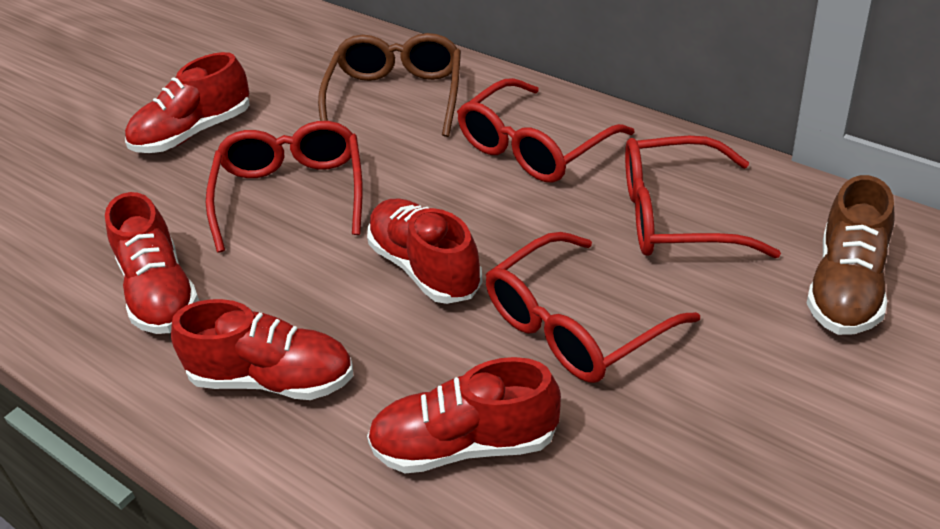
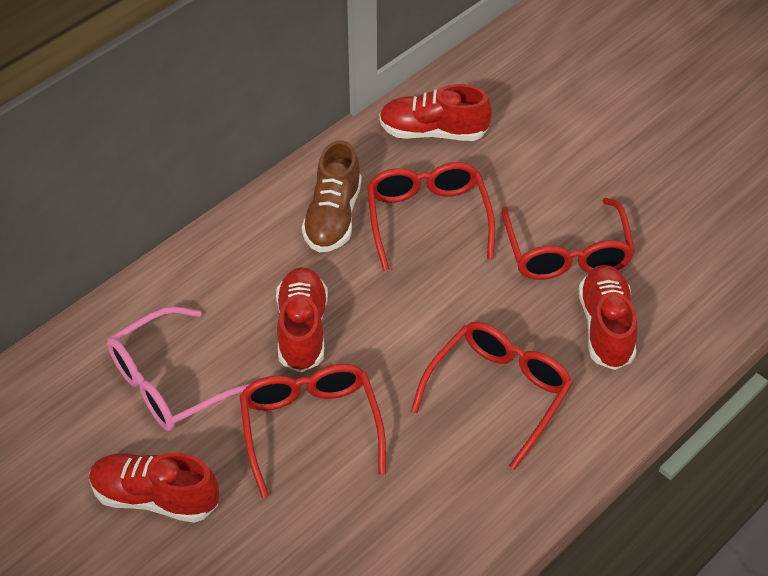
brown glasses: 1 -> 0
pink glasses: 0 -> 1
red shoe: 5 -> 4

